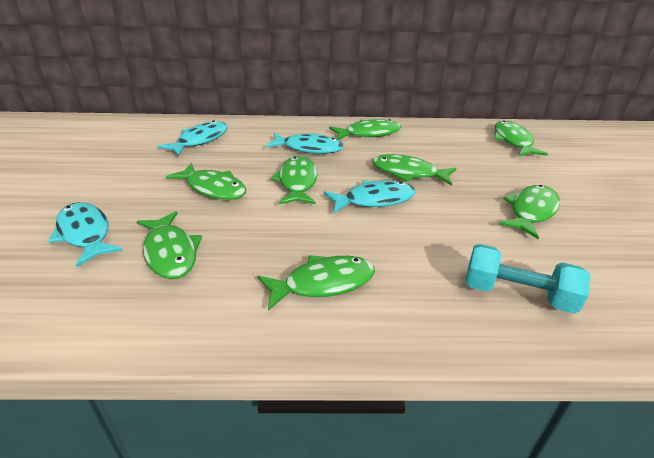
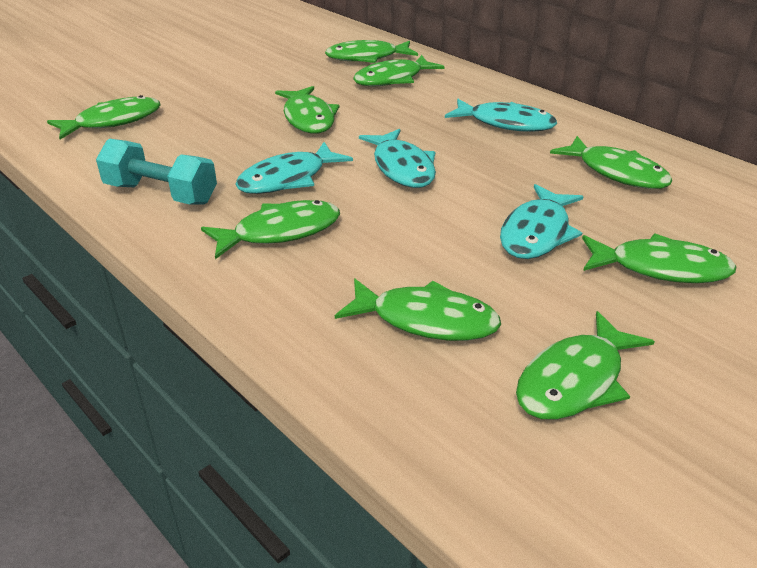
green fish: 8 -> 9

